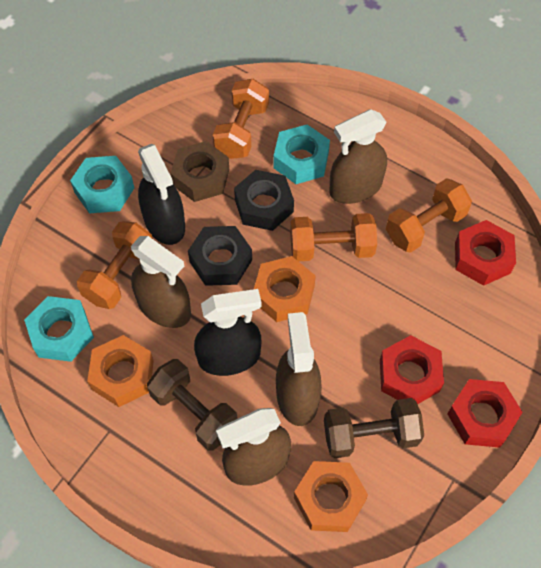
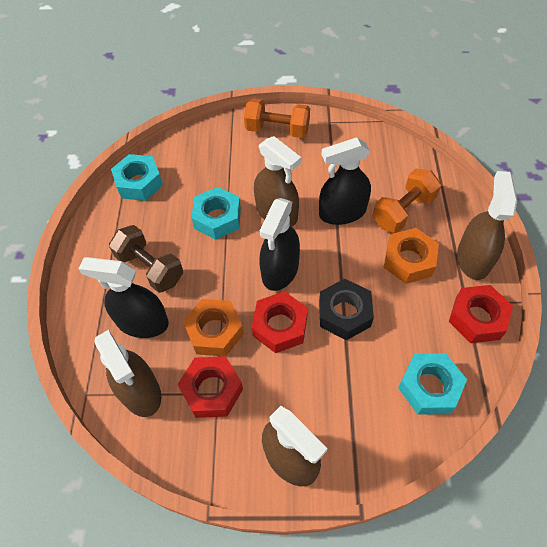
black nut: 2 -> 1
black spray bottle: 2 -> 3
brown dumbbell: 2 -> 1
brown nut: 1 -> 0
orange dumbbell: 4 -> 2
orange nut: 3 -> 2

